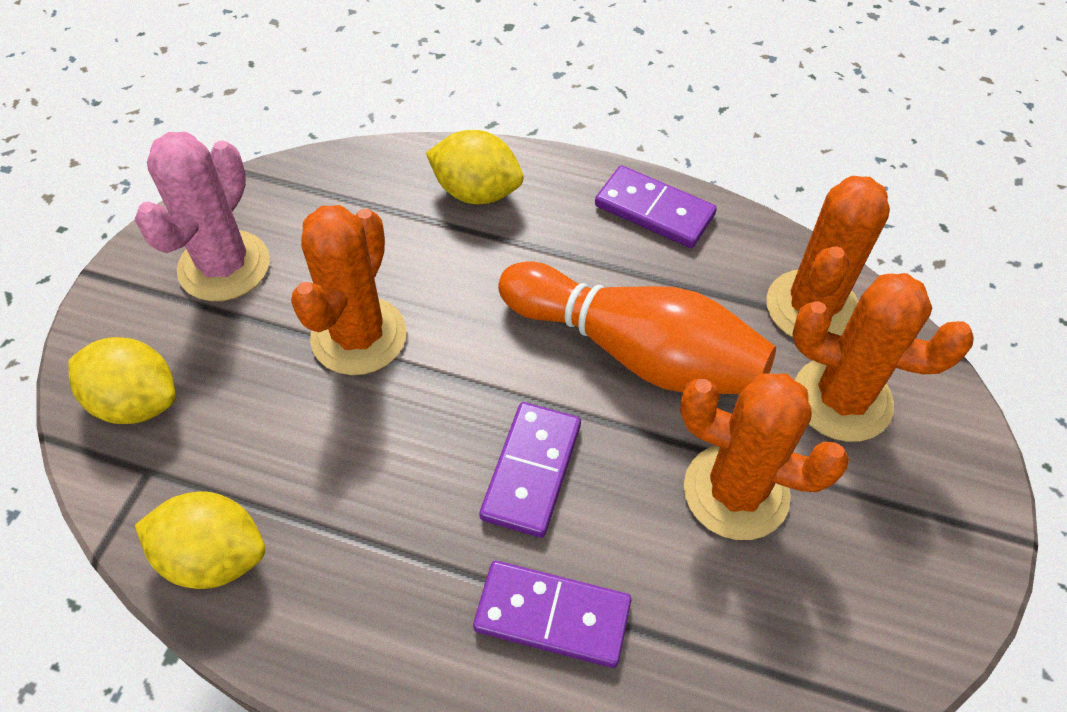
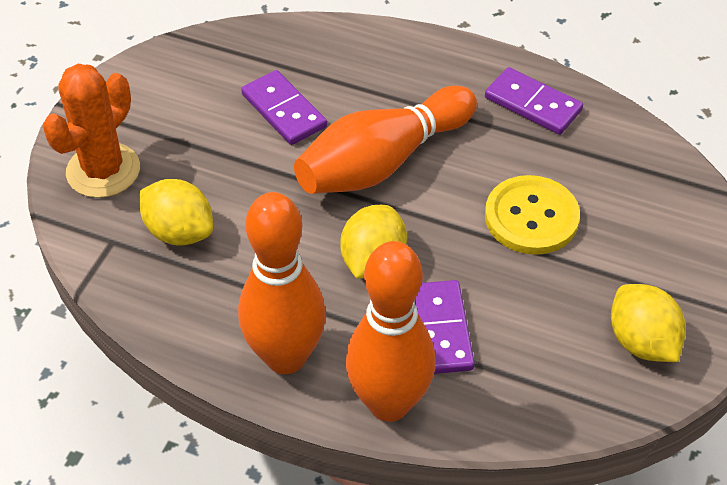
orange bowling pin: 1 -> 3
orange cactus: 4 -> 1
pink cactus: 1 -> 0
yellow button: 0 -> 1

